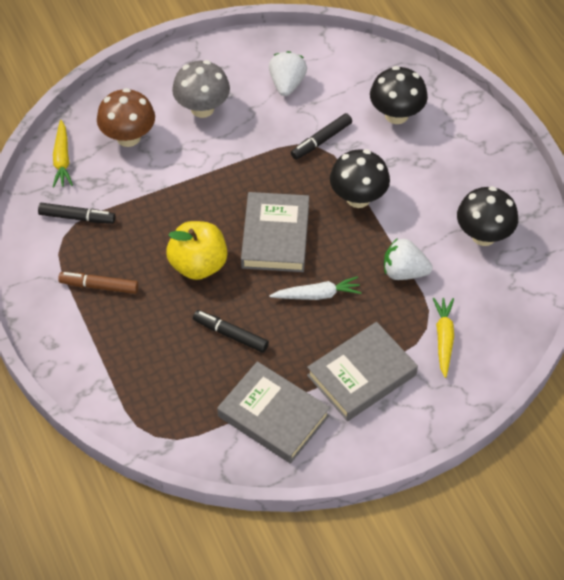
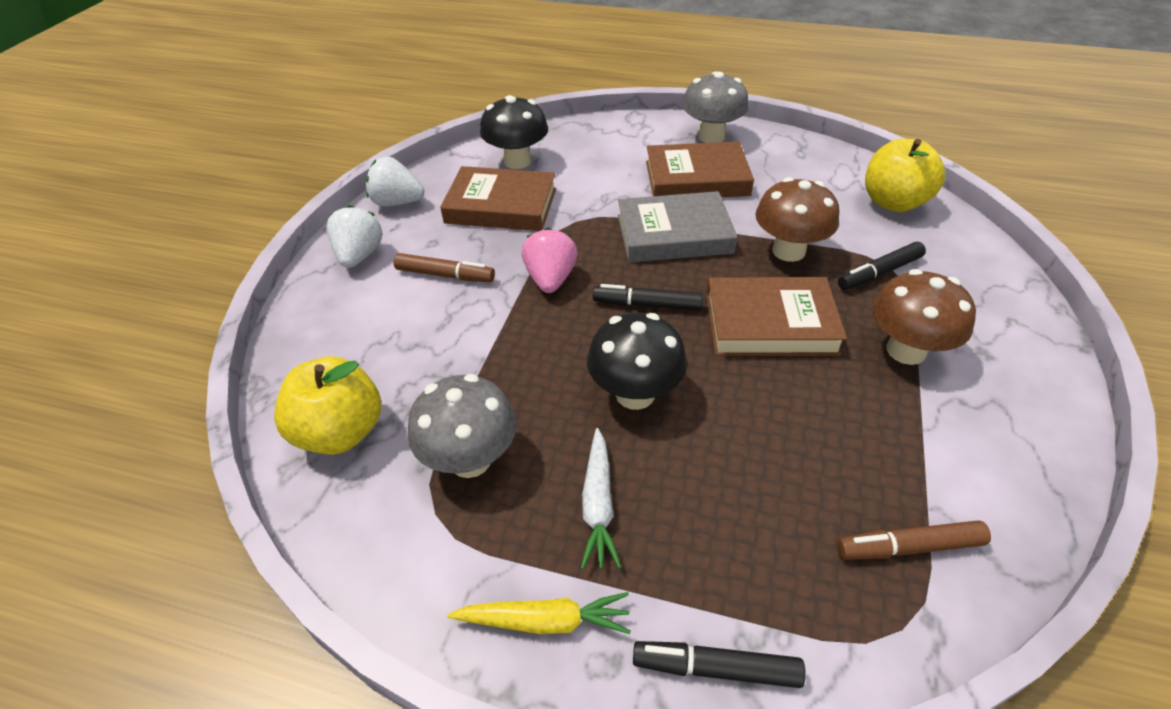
black mushroom: 3 -> 2
brown book: 0 -> 3
brown marker: 1 -> 2
brown mushroom: 1 -> 2
grey book: 3 -> 1
grey mushroom: 1 -> 2
pink strawberry: 0 -> 1
yellow apple: 1 -> 2
yellow carrot: 2 -> 1

